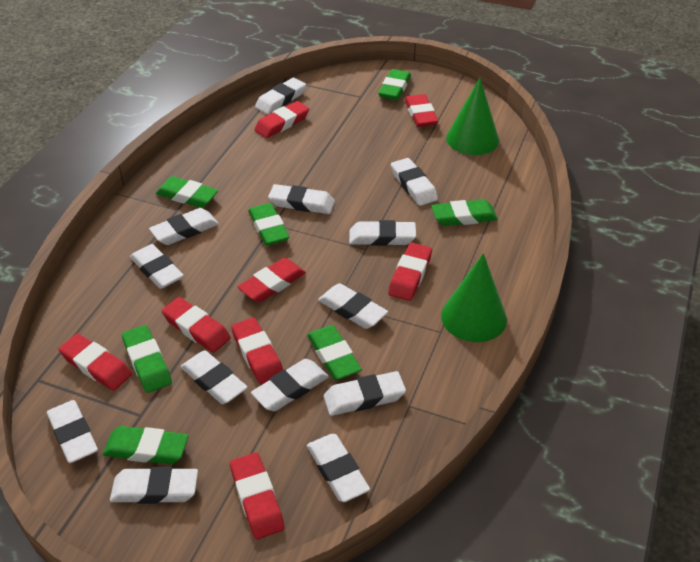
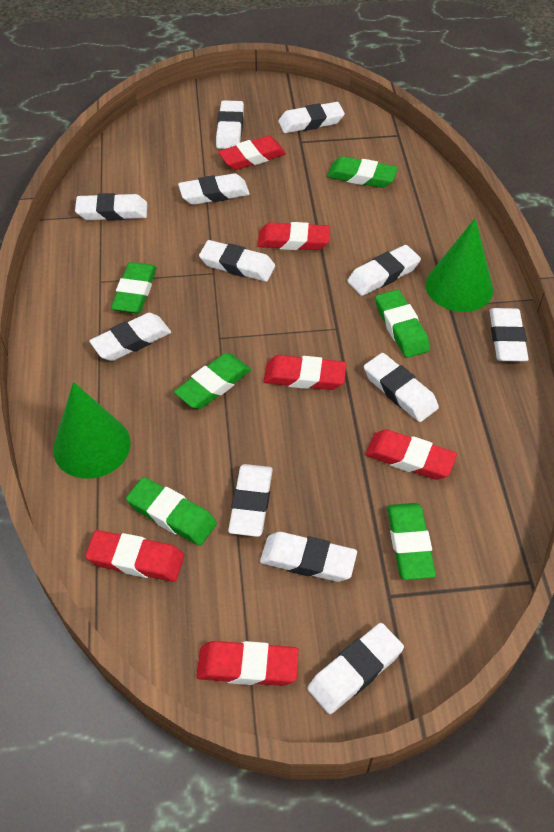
green eraser: 7 -> 6
red eraser: 8 -> 6
white eraser: 13 -> 12

